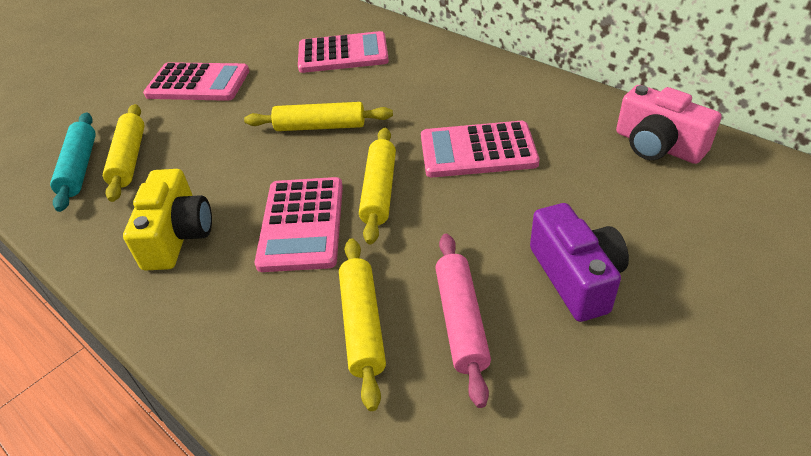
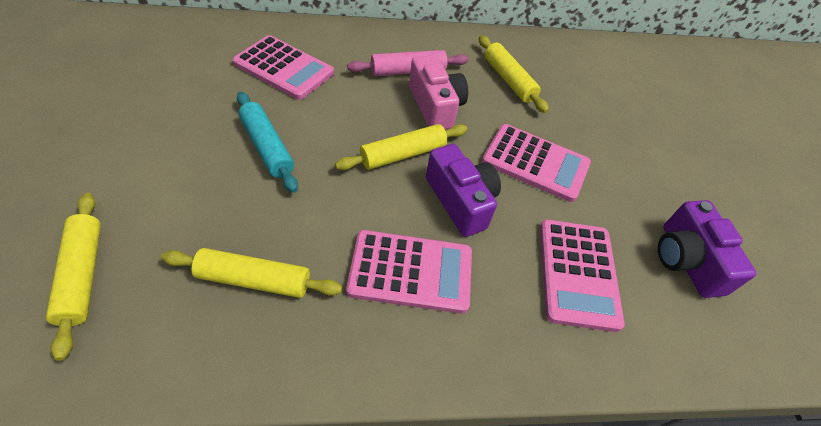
purple camera: 1 -> 2
yellow camera: 1 -> 0

